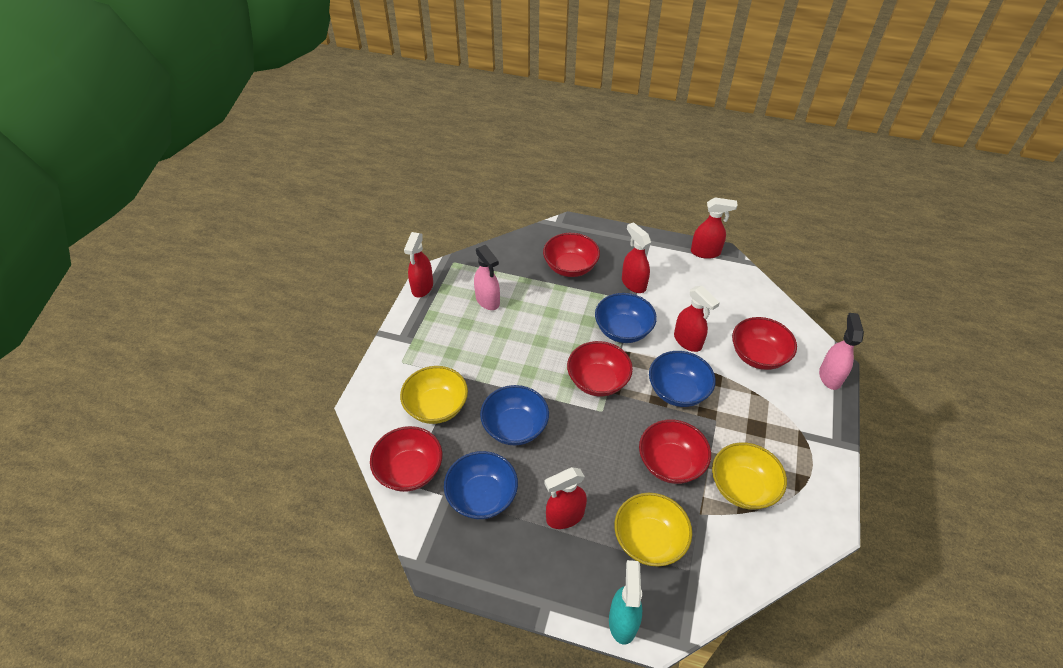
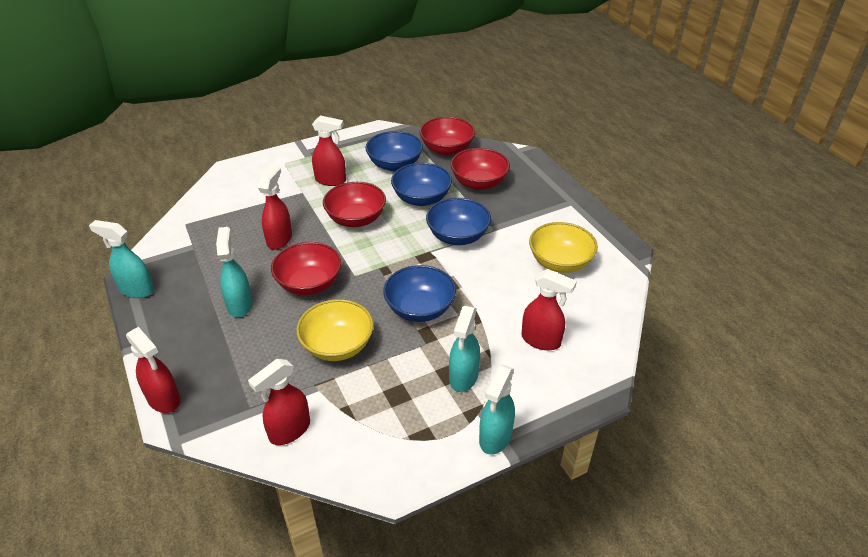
pink spray bottle: 2 -> 0
red bowl: 5 -> 4
turquoise spray bottle: 1 -> 4
yellow bowl: 3 -> 2

